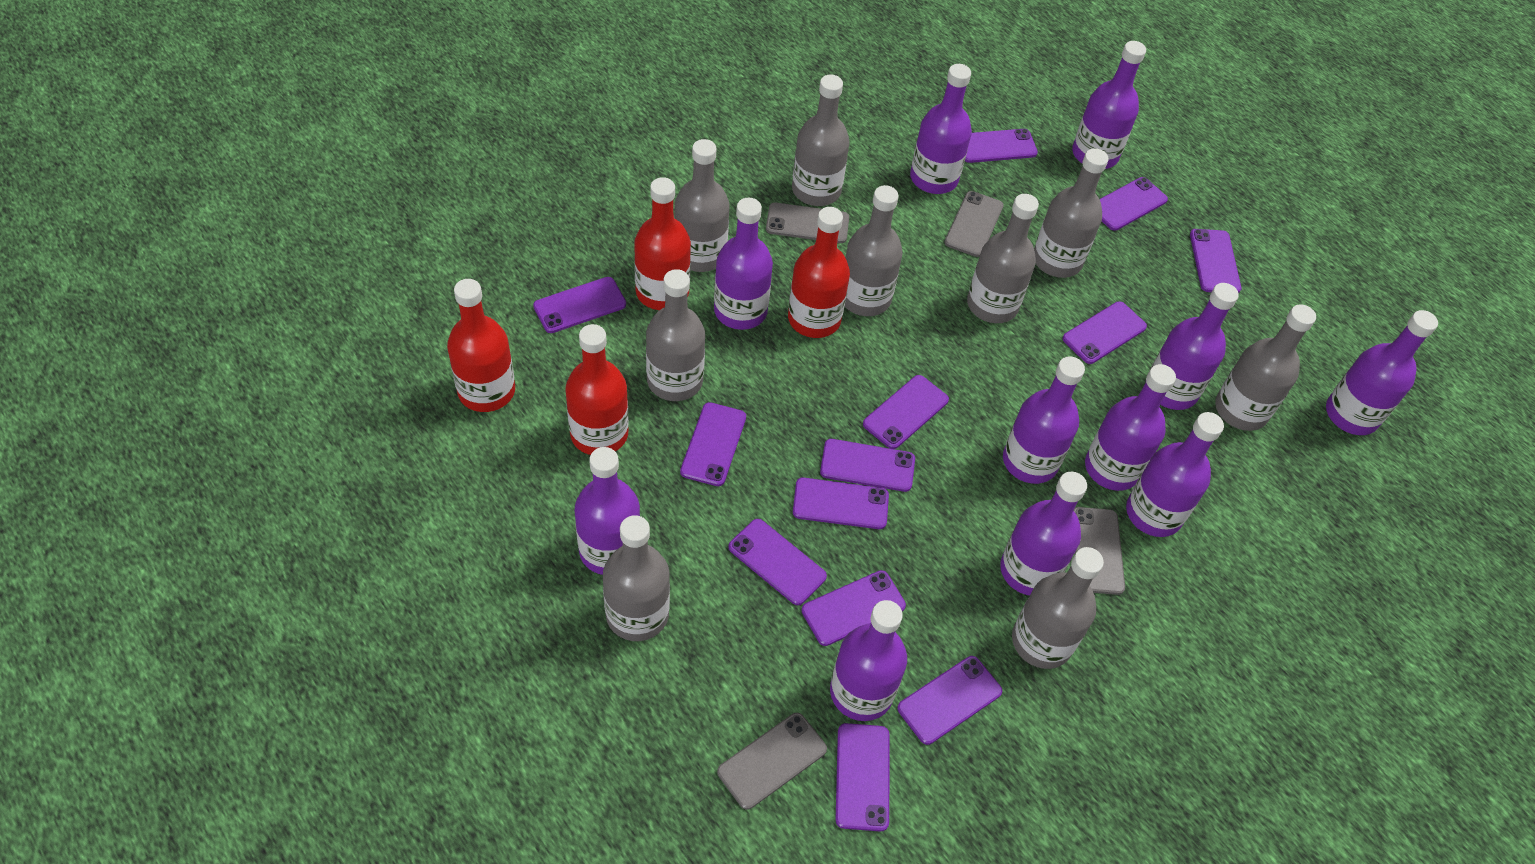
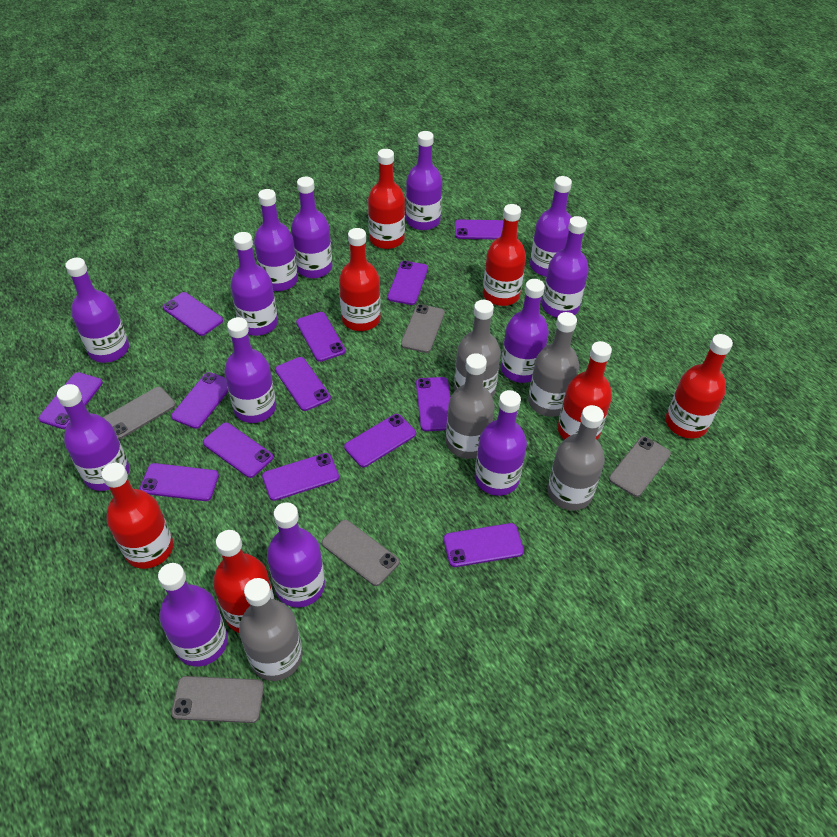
grey bottle: 9 -> 5
grey phone: 4 -> 5
purple bottle: 11 -> 13
red bottle: 4 -> 7

